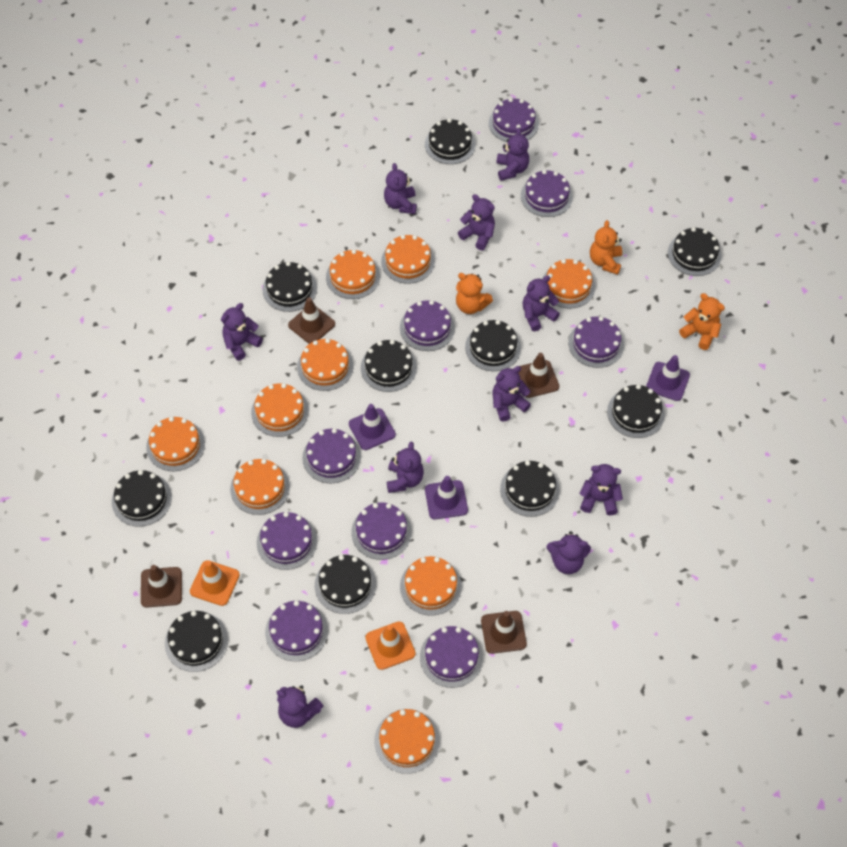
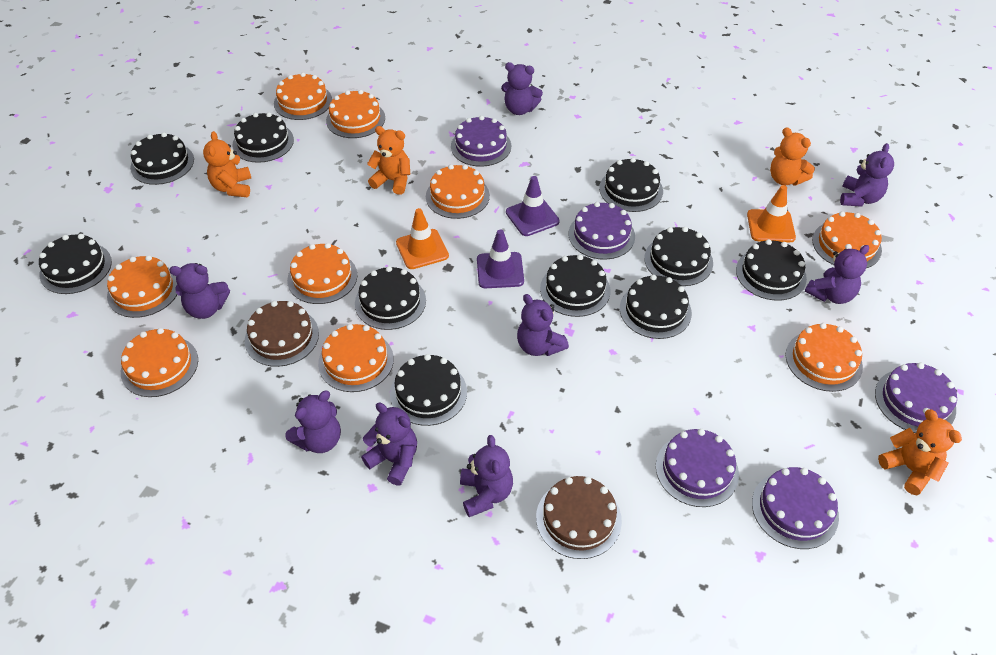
brown cake: 0 -> 2
brown traffic cone: 4 -> 0
orange teddy bear: 3 -> 4
purple cake: 9 -> 5
purple teddy bear: 10 -> 8
purple traffic cone: 3 -> 2

